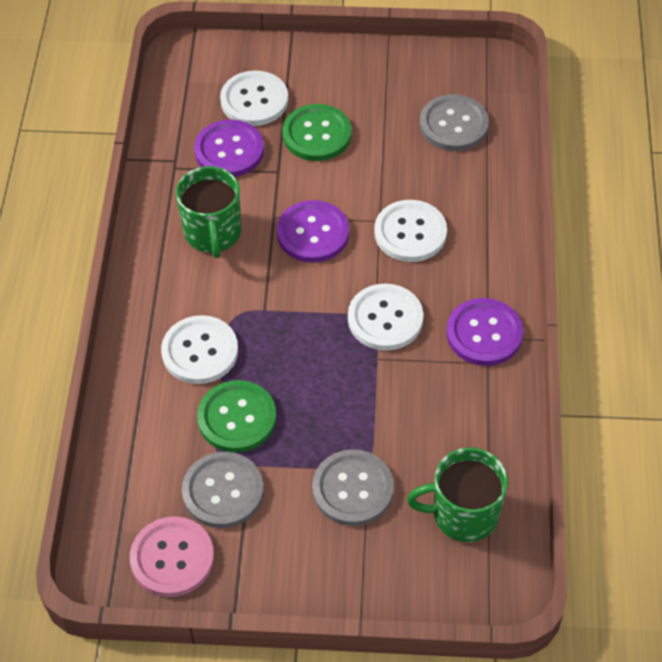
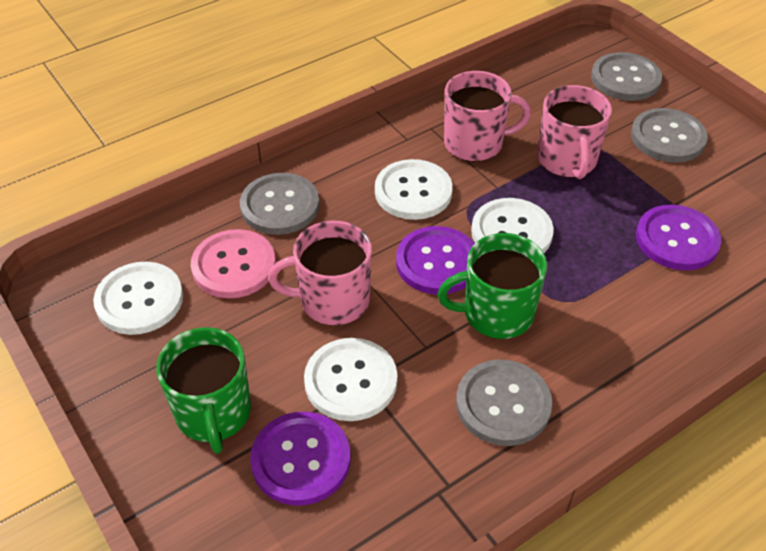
green button: 2 -> 0
grey button: 3 -> 4
pink mug: 0 -> 3

